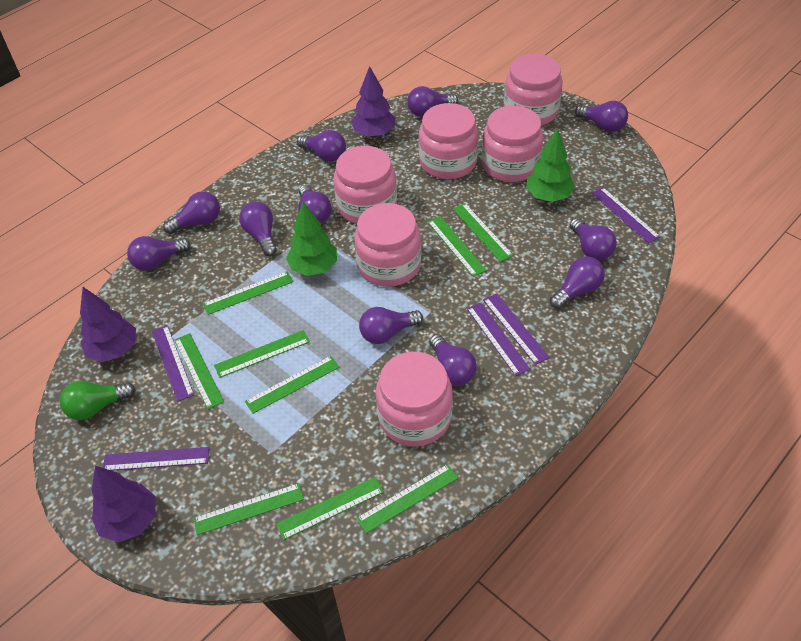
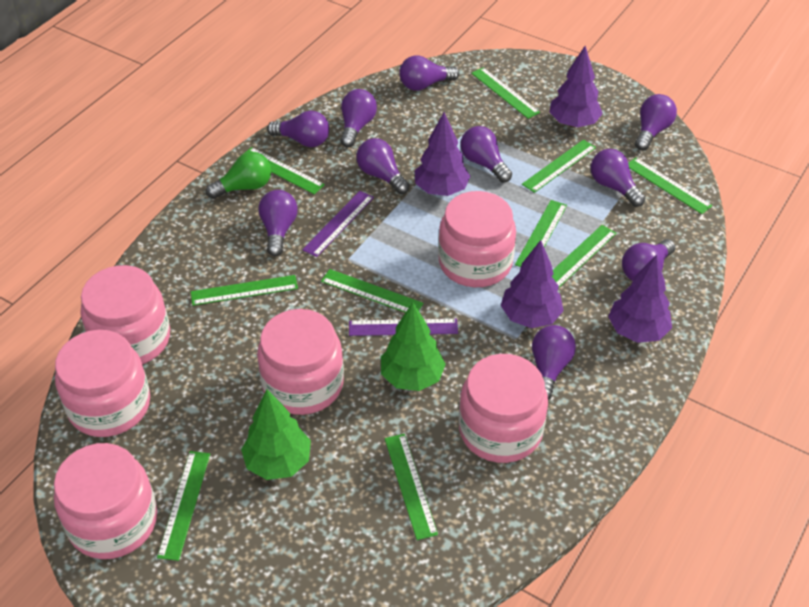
green ruler: 9 -> 10
purple light bulb: 11 -> 10
purple ruler: 5 -> 2
purple tree: 3 -> 4

